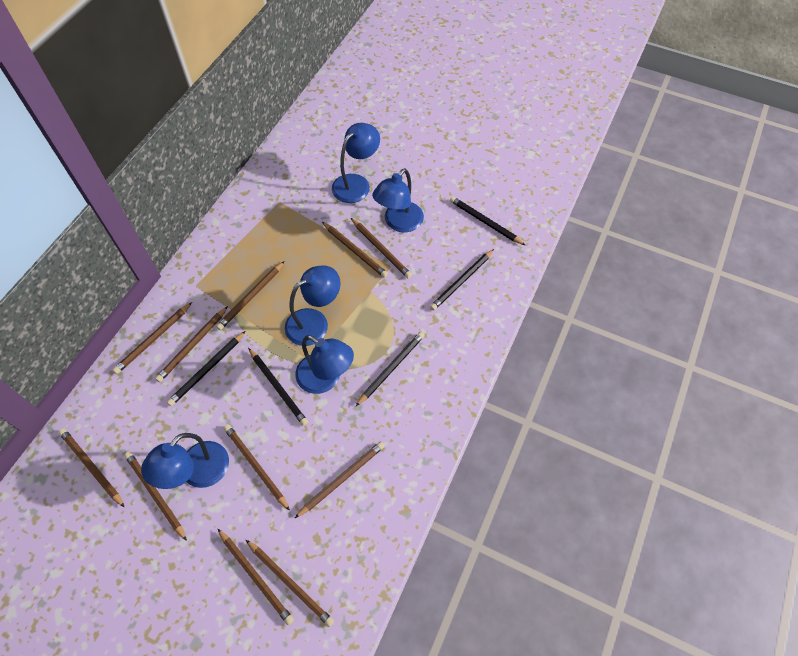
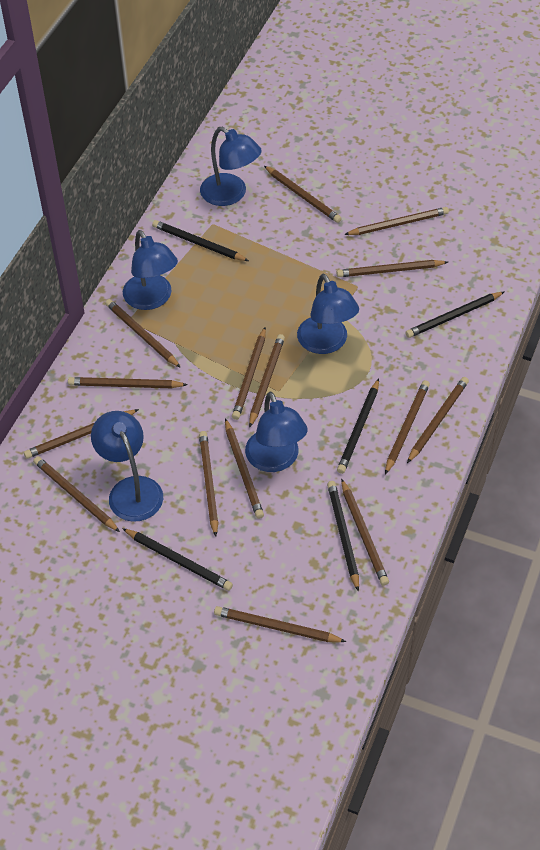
brown pencil: 11 -> 15

